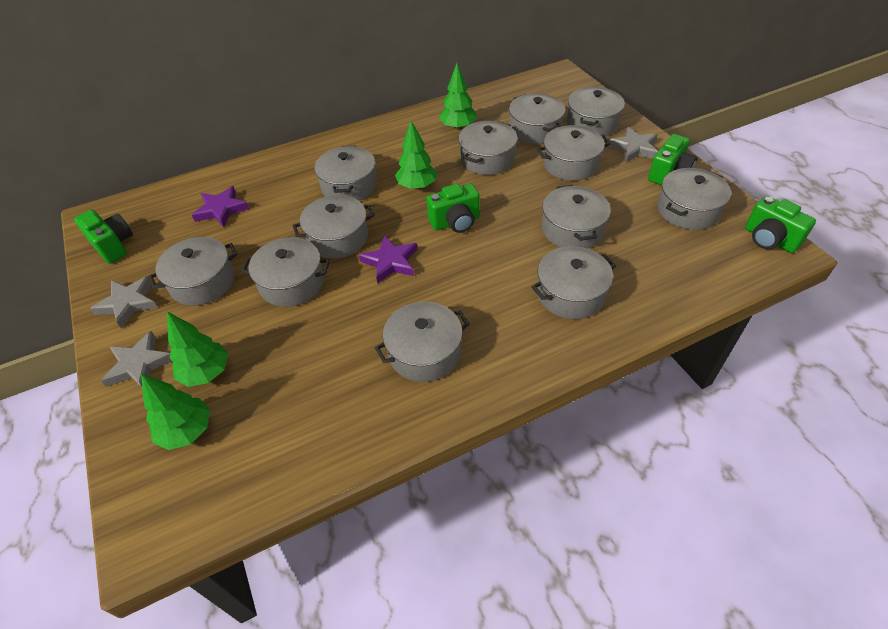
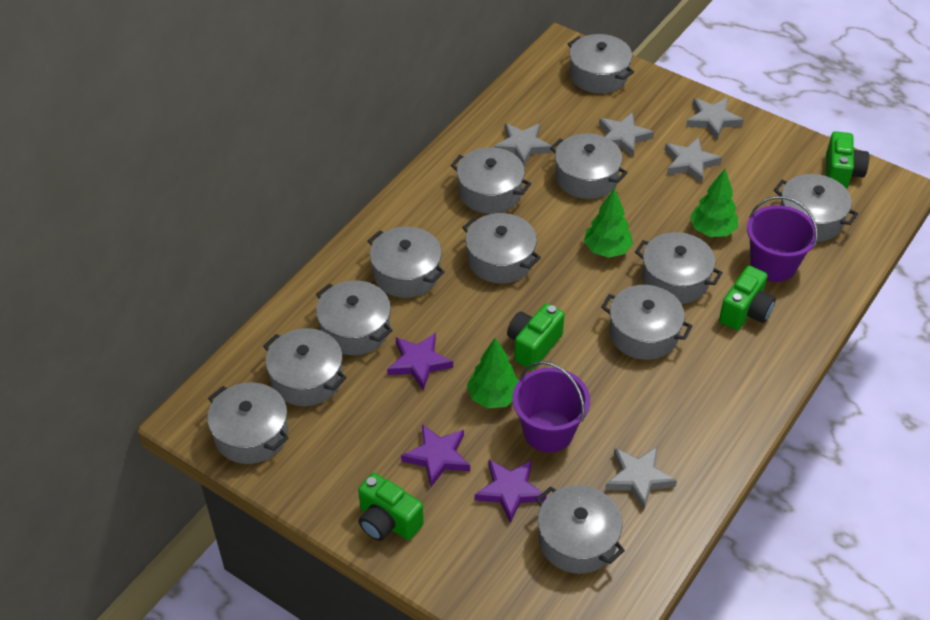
green tree: 4 -> 3
grey star: 3 -> 5
purple bucket: 0 -> 2
purple star: 2 -> 3

